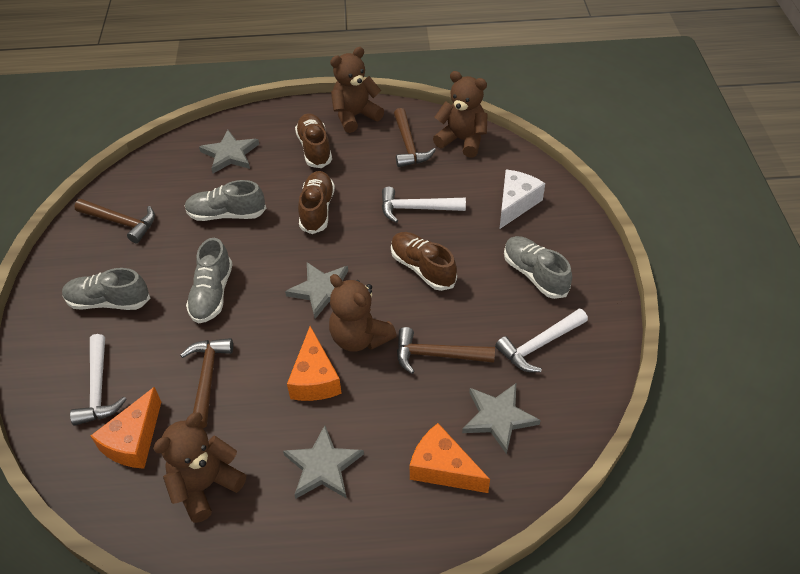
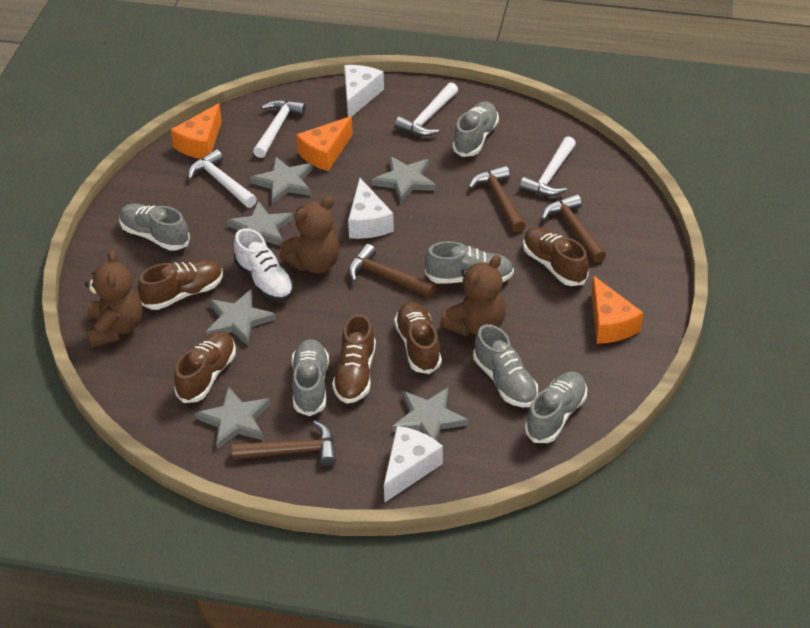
brown shoe: 3 -> 5
brown teddy bear: 4 -> 3
grey shoe: 4 -> 6
grey star: 4 -> 6
white cheese: 1 -> 3
white hammer: 3 -> 4
white shoe: 0 -> 1

